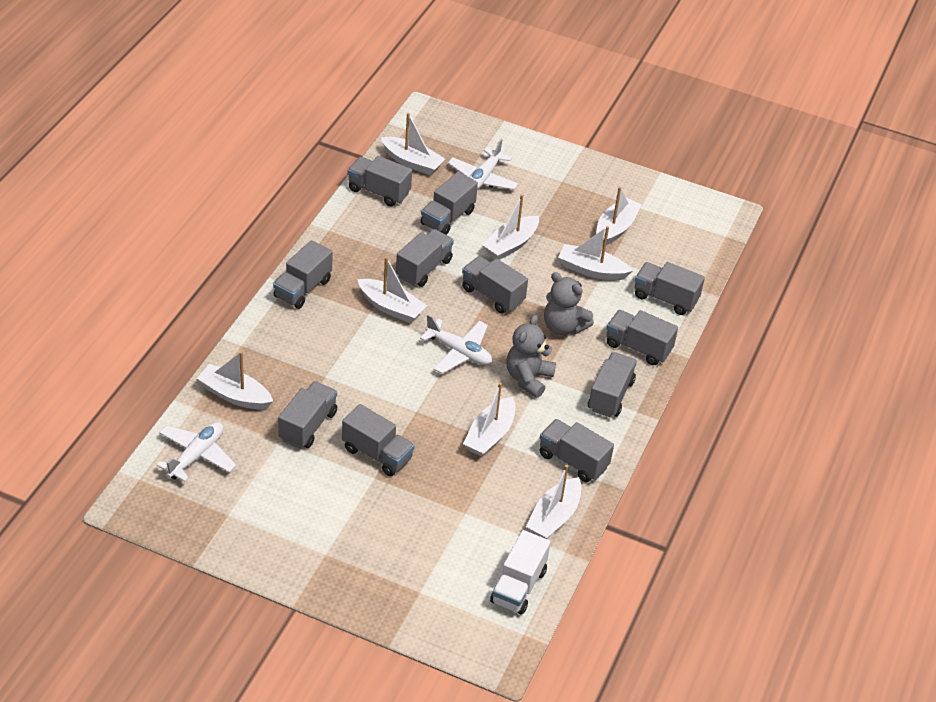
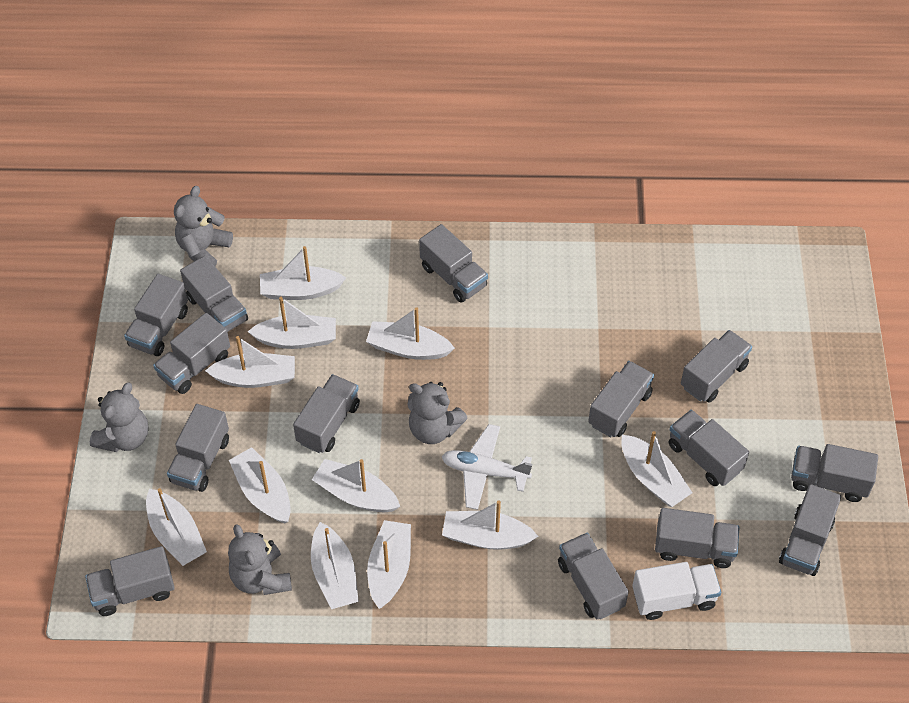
grey teddy bear: 2 -> 4
grey truck: 11 -> 14
white boat: 8 -> 11
white plane: 3 -> 1

